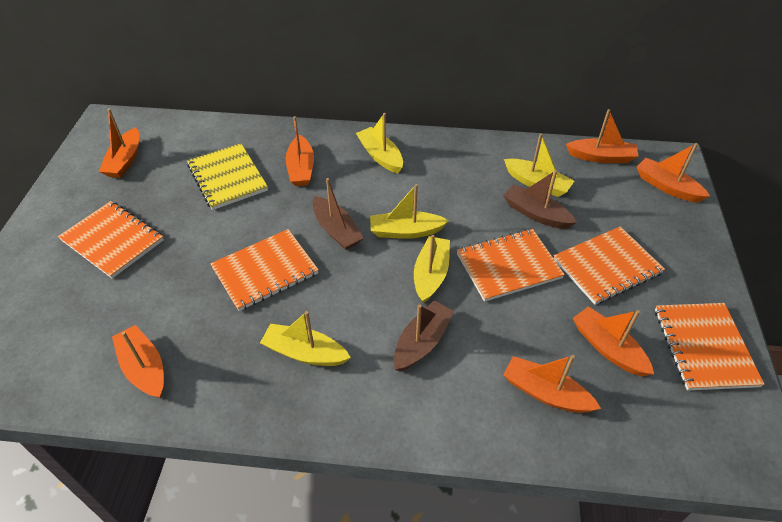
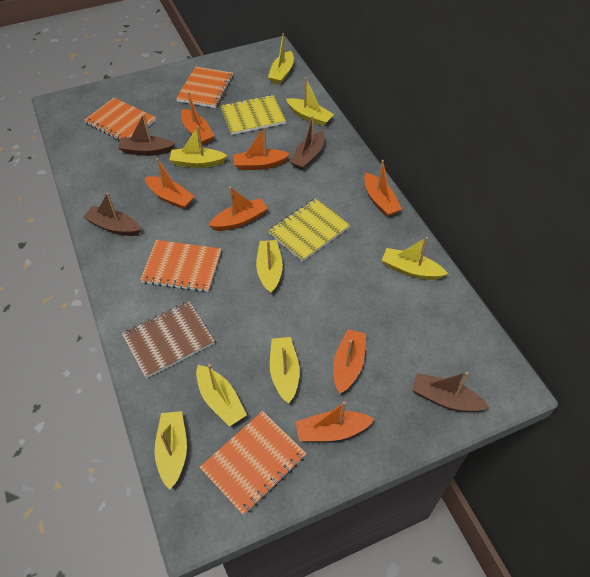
brown boat: 3 -> 4
brown notebook: 0 -> 1
orange notebook: 5 -> 4
yellow boat: 5 -> 8
yellow notebook: 1 -> 2

